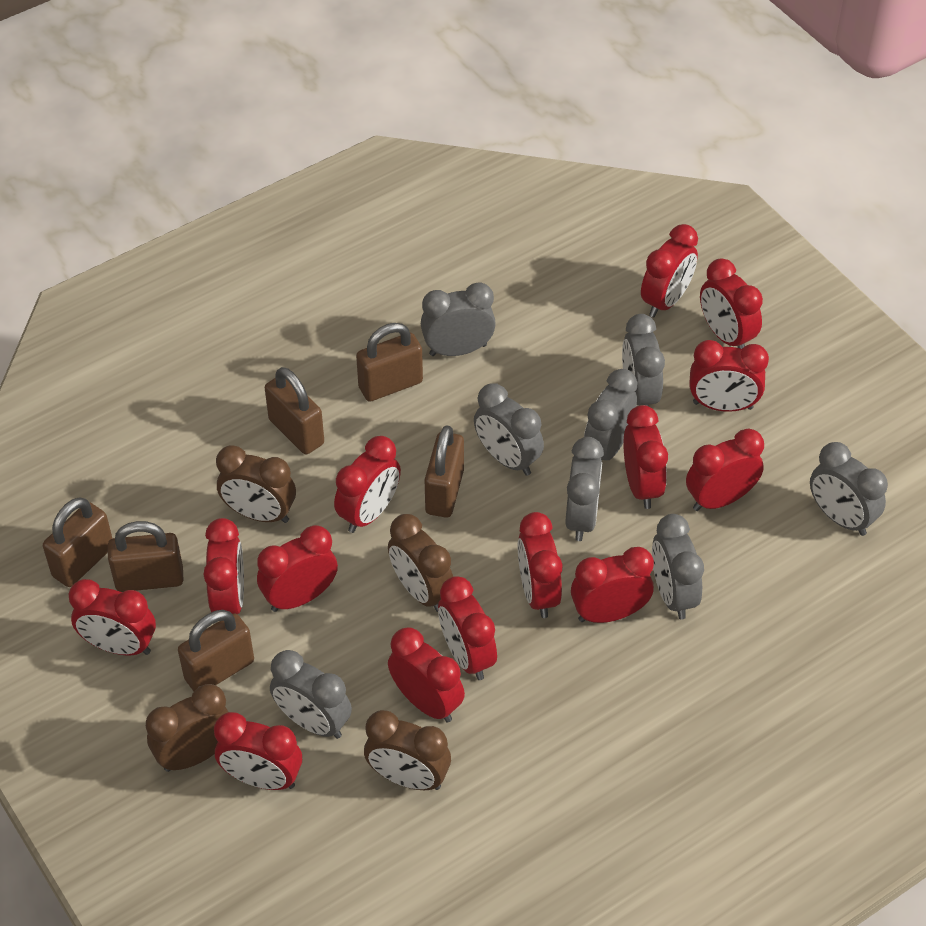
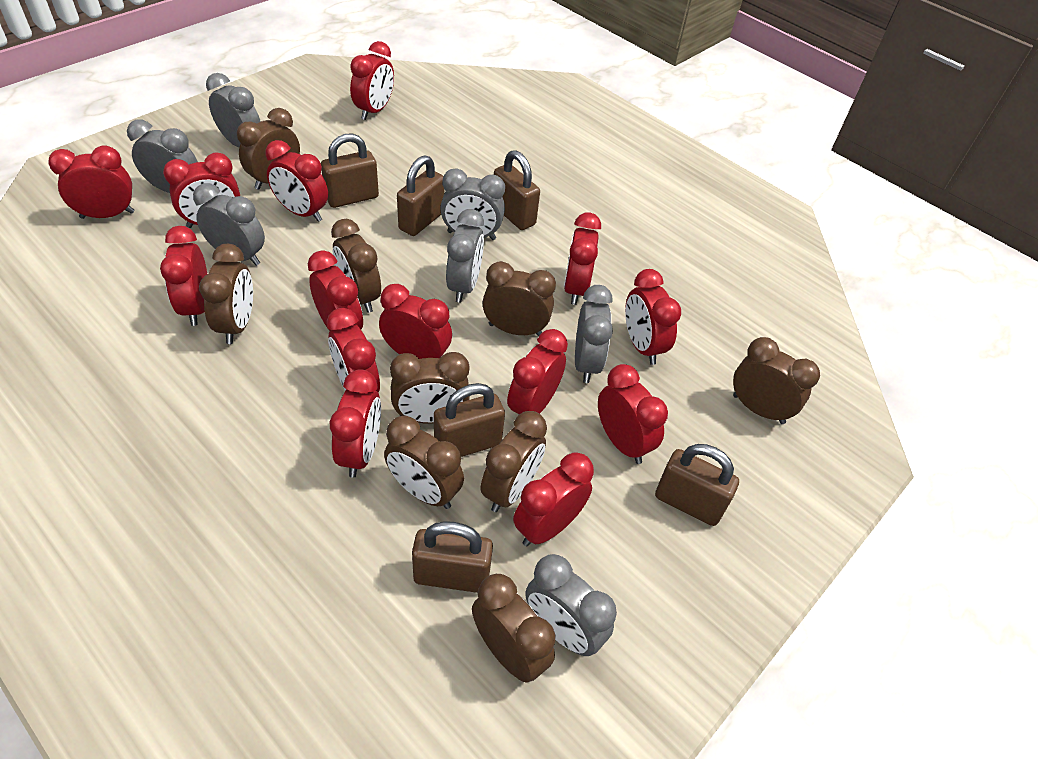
brown clock: 4 -> 9
grey clock: 8 -> 7

